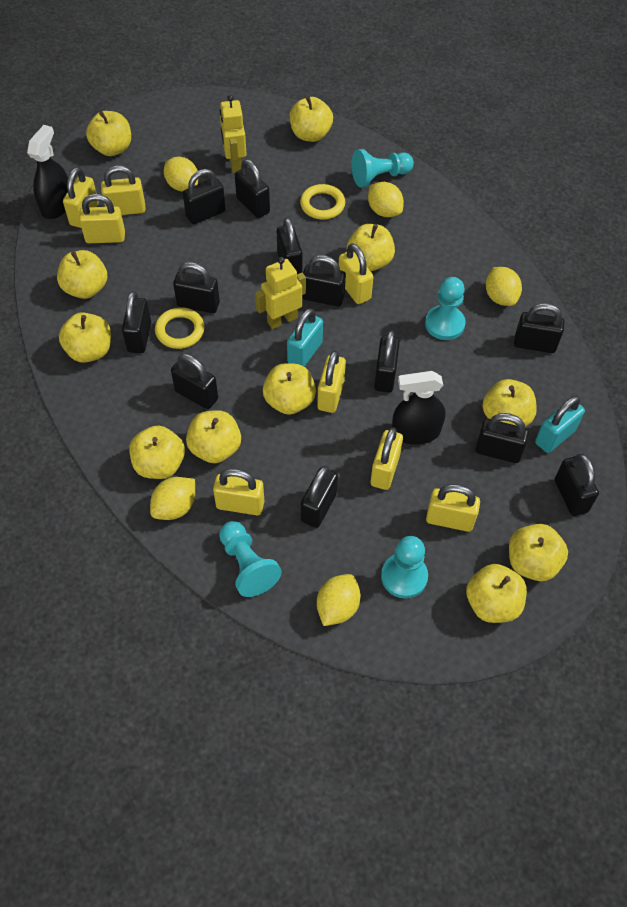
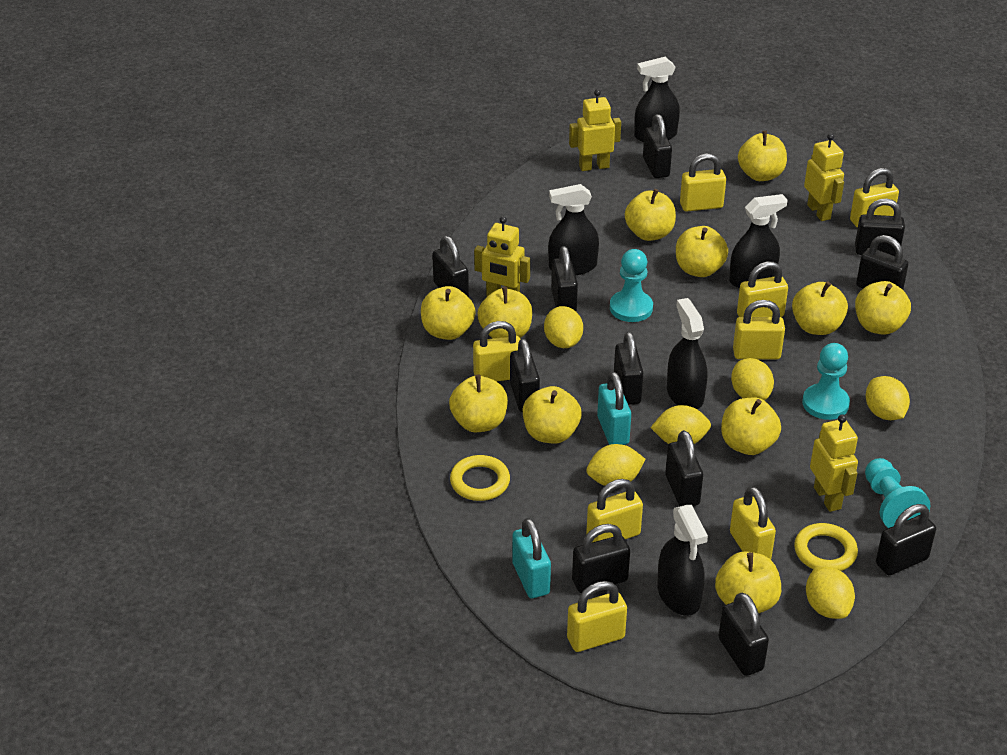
black padlock: 12 -> 11
black spray bottle: 2 -> 5
turquoise pawn: 4 -> 3
yellow lemon: 5 -> 6
yellow robot: 2 -> 4

